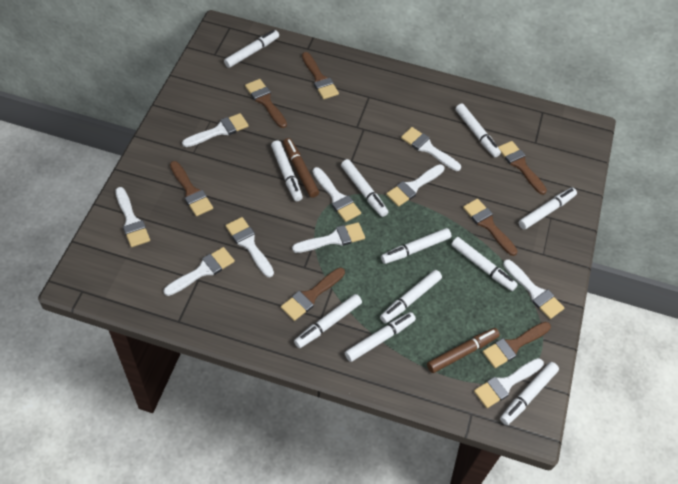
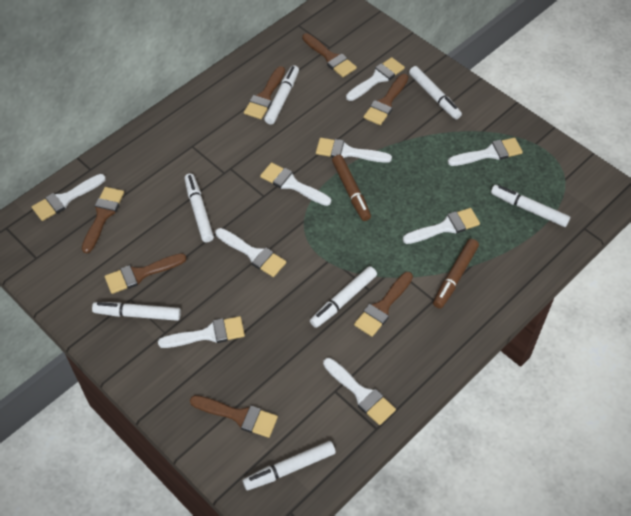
white brush: 10 -> 9
white marker: 11 -> 7

